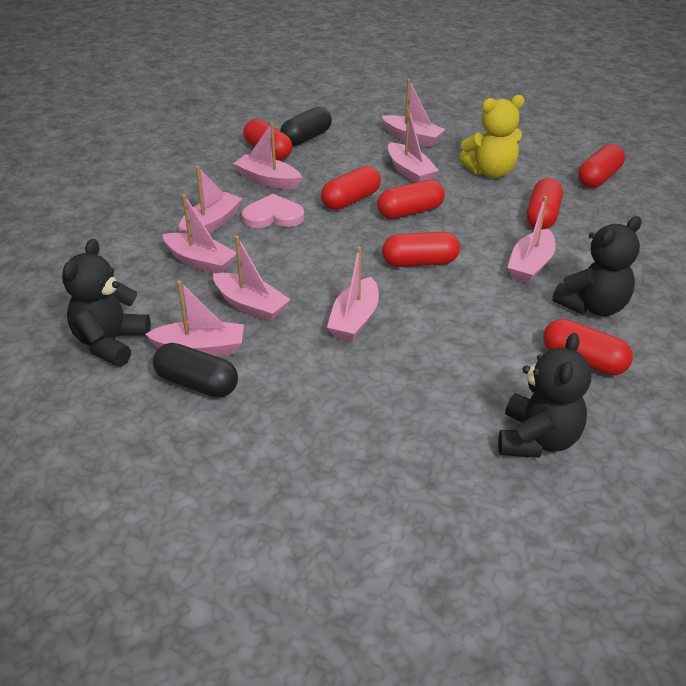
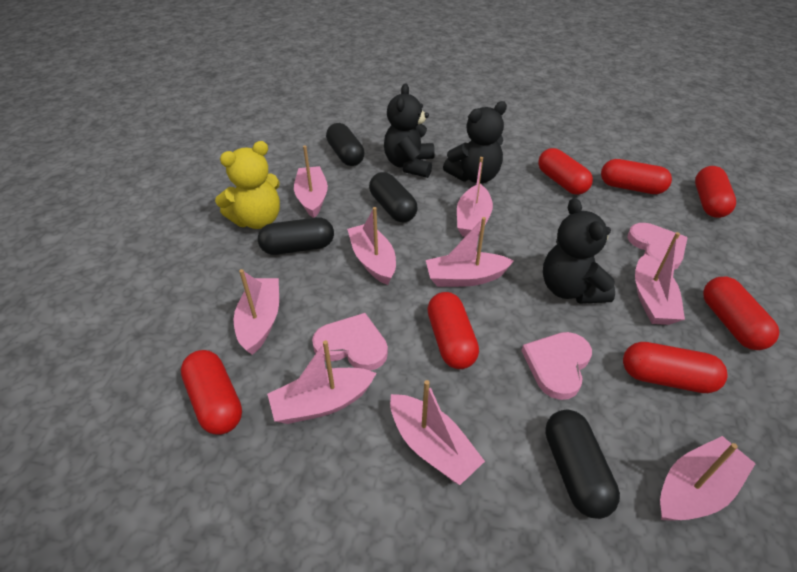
black capsule: 2 -> 4
pink heart: 1 -> 3

